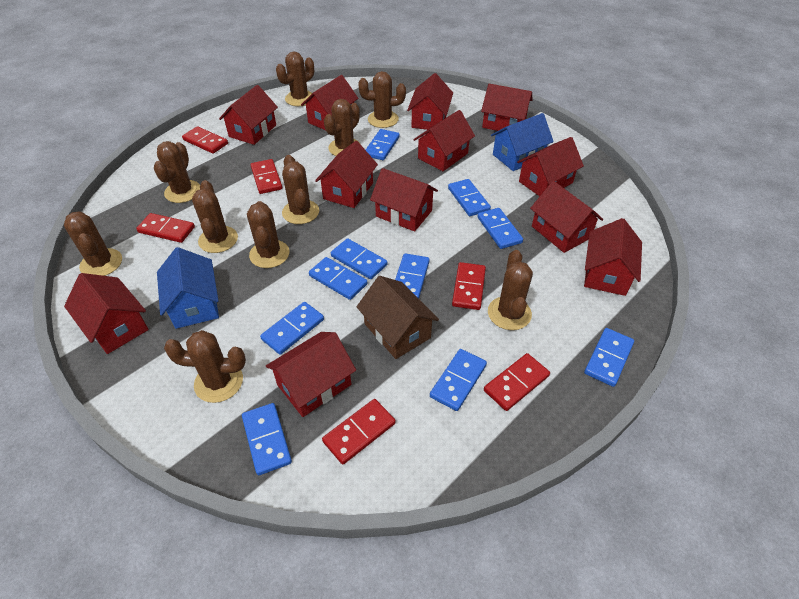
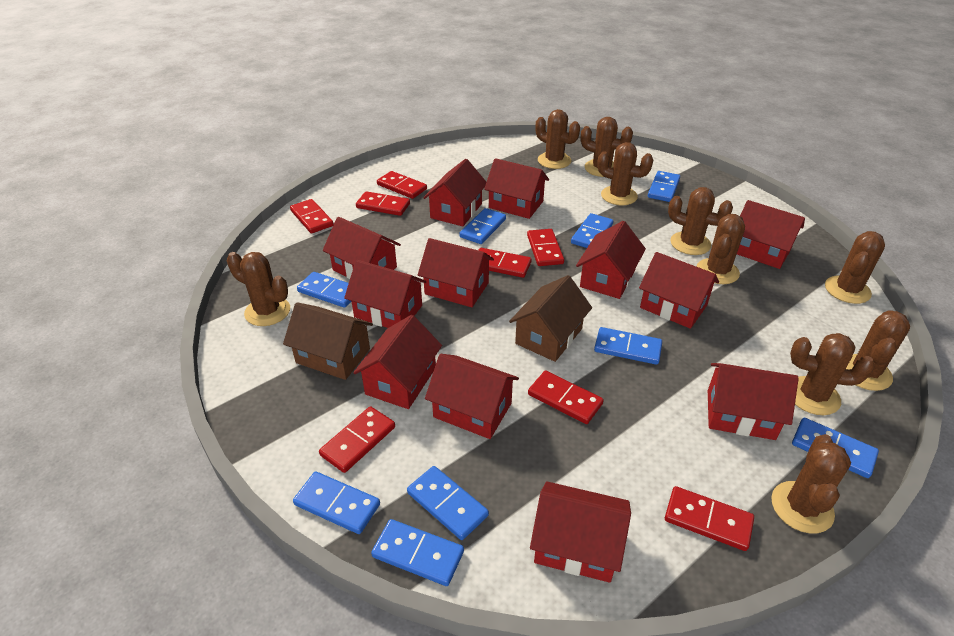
blue domino: 10 -> 9
blue house: 2 -> 0
brown house: 1 -> 2
red domino: 6 -> 8

